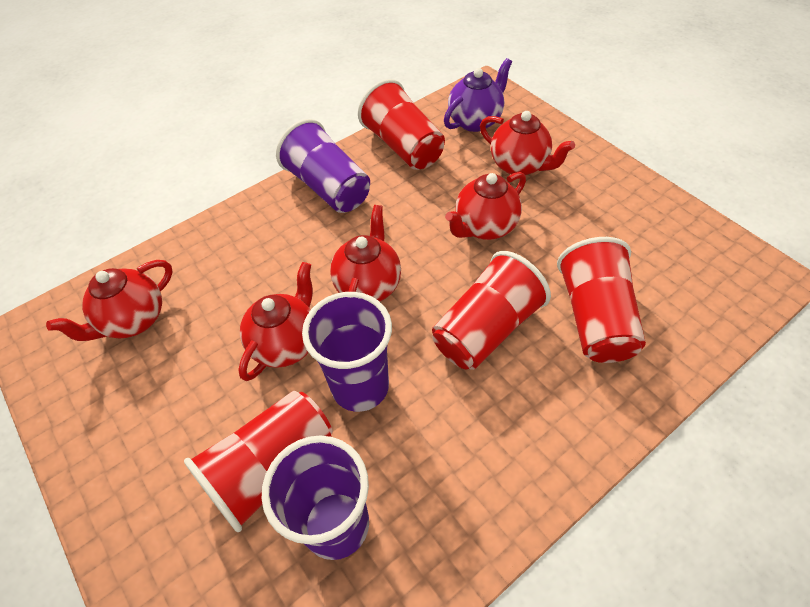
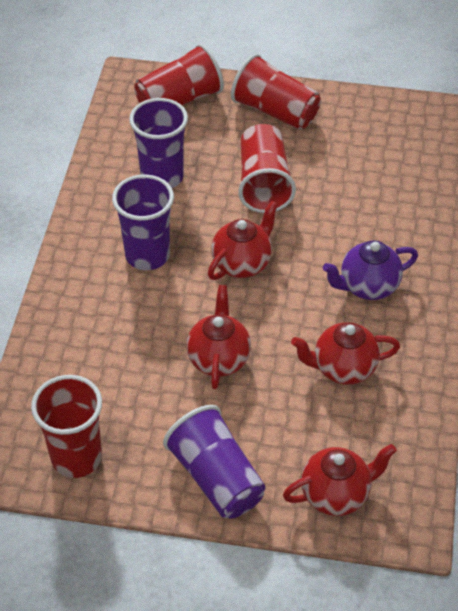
red teapot: 5 -> 4

